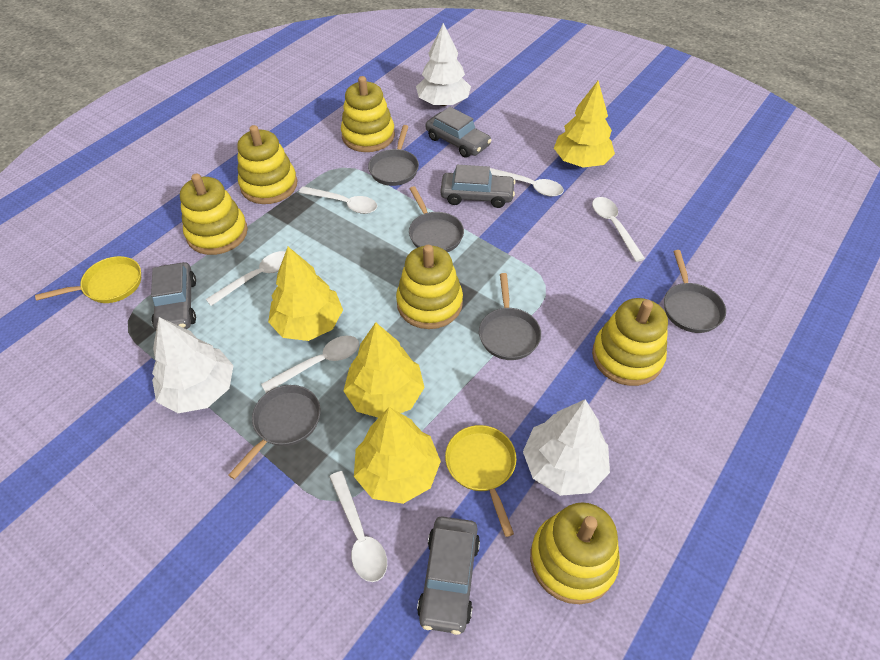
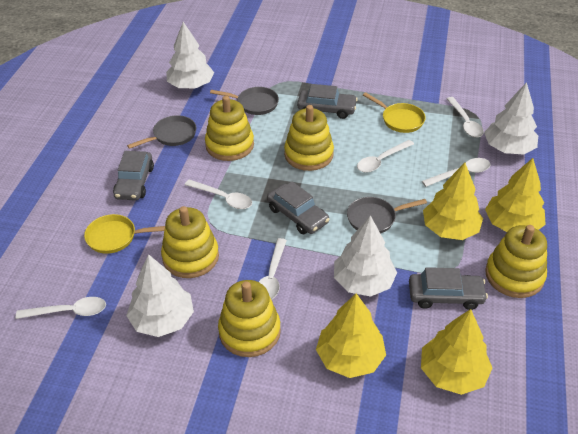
grey pan: 5 -> 3
white tree: 3 -> 4
yellow stacking toy: 6 -> 5

